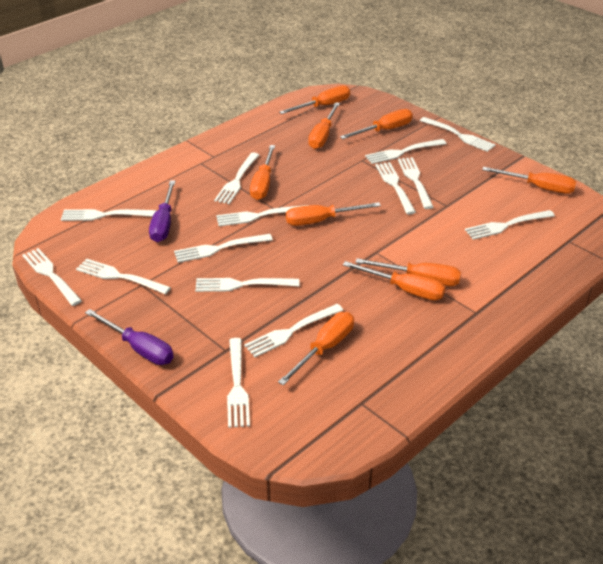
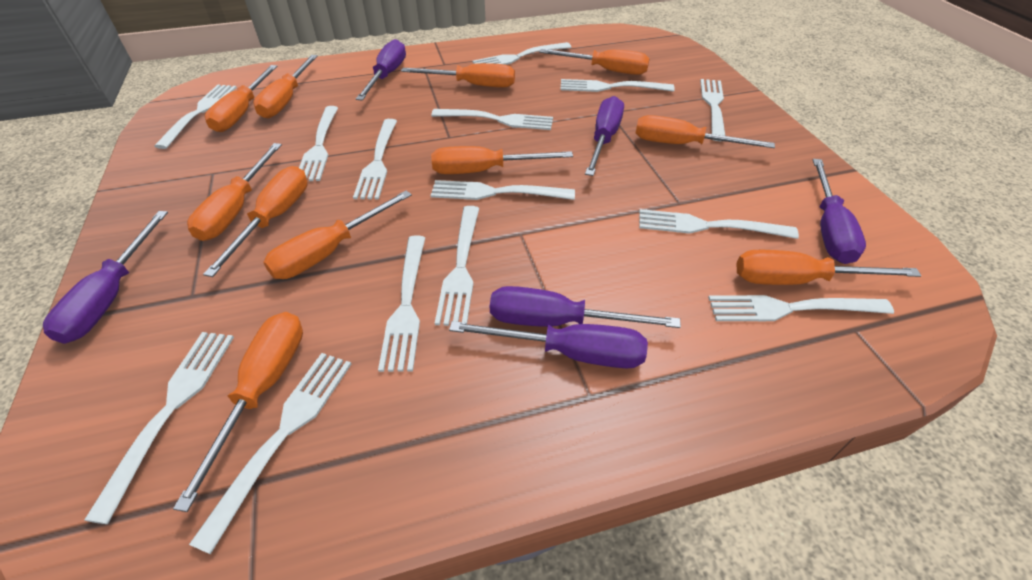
orange screwdriver: 9 -> 11
purple screwdriver: 2 -> 6

